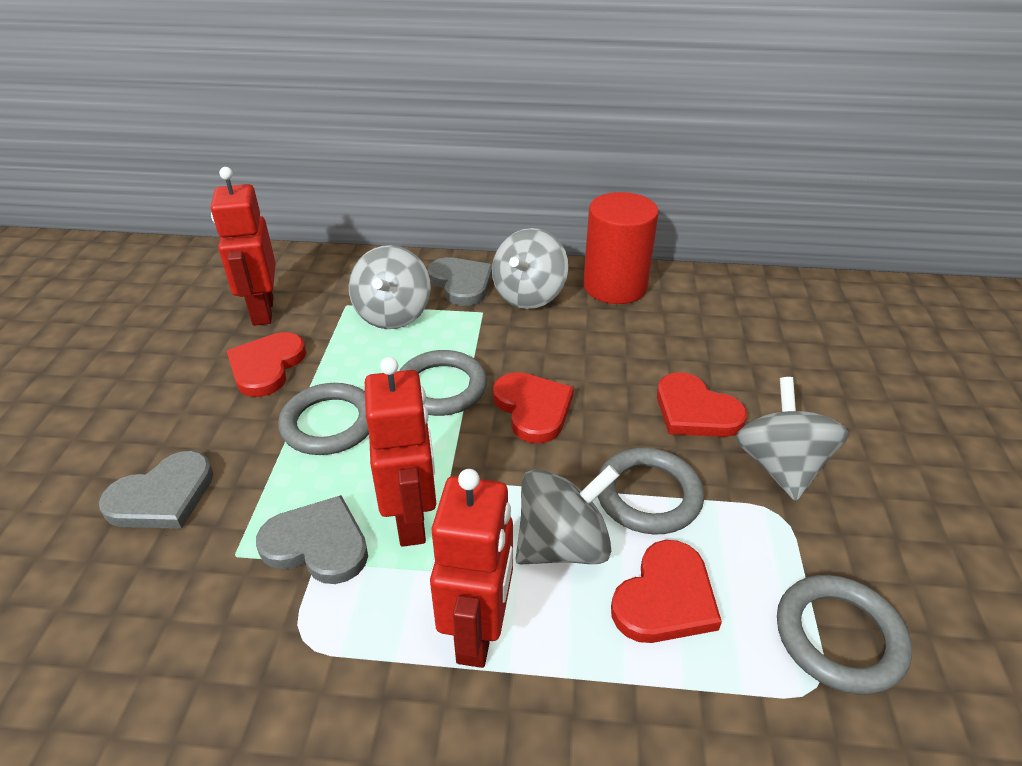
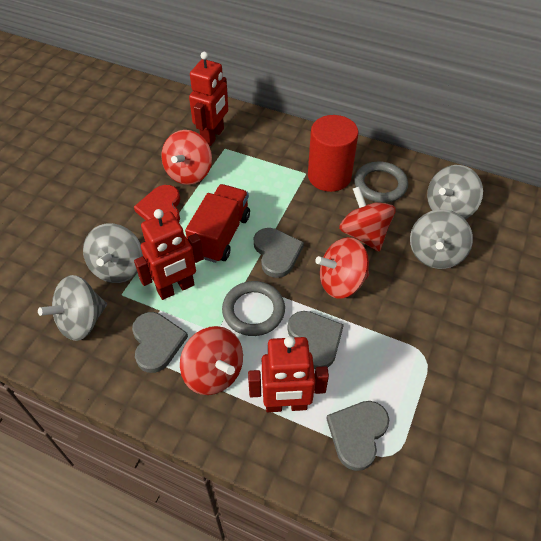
grey heart: 3 -> 4
grey ring: 4 -> 2
red heart: 4 -> 1
red spinning top: 0 -> 4
red truck: 0 -> 1

